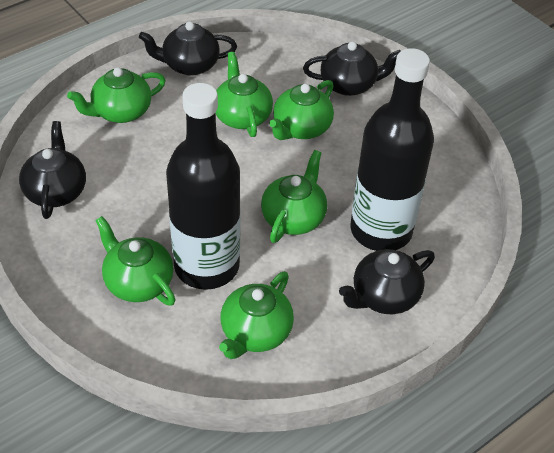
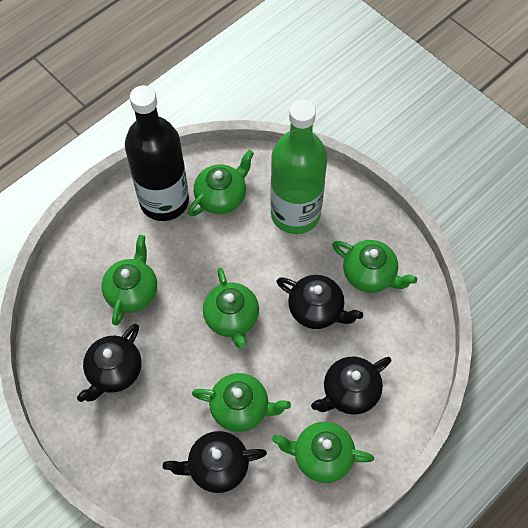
black bottle: 2 -> 1
green bottle: 0 -> 1

